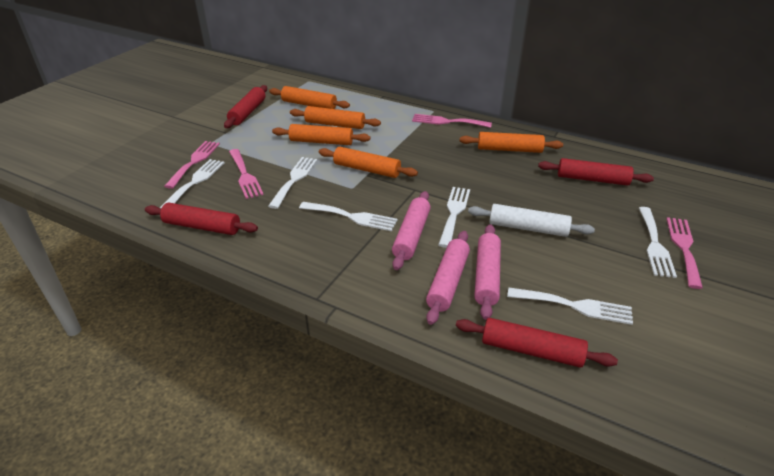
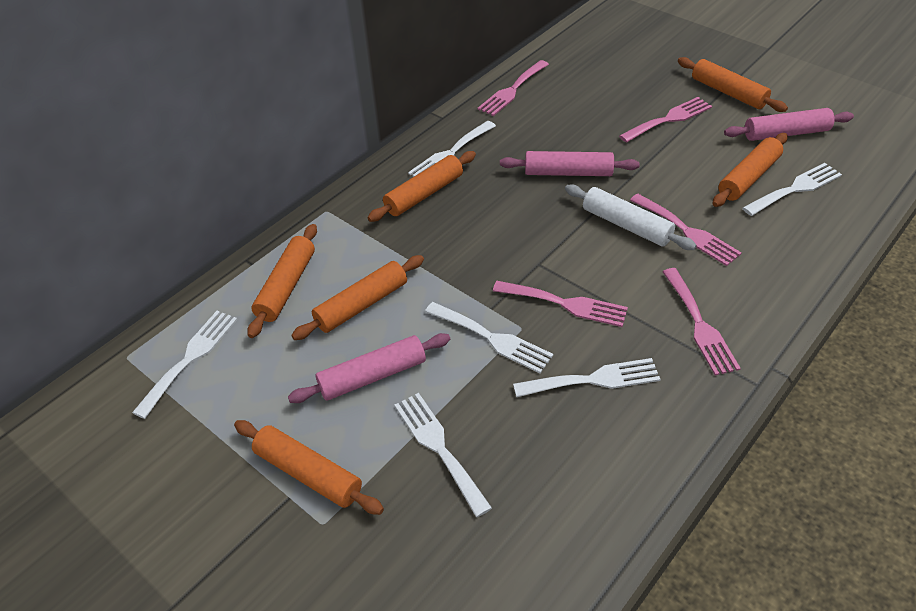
orange rolling pin: 5 -> 6
pink fork: 4 -> 5
red rolling pin: 4 -> 0

